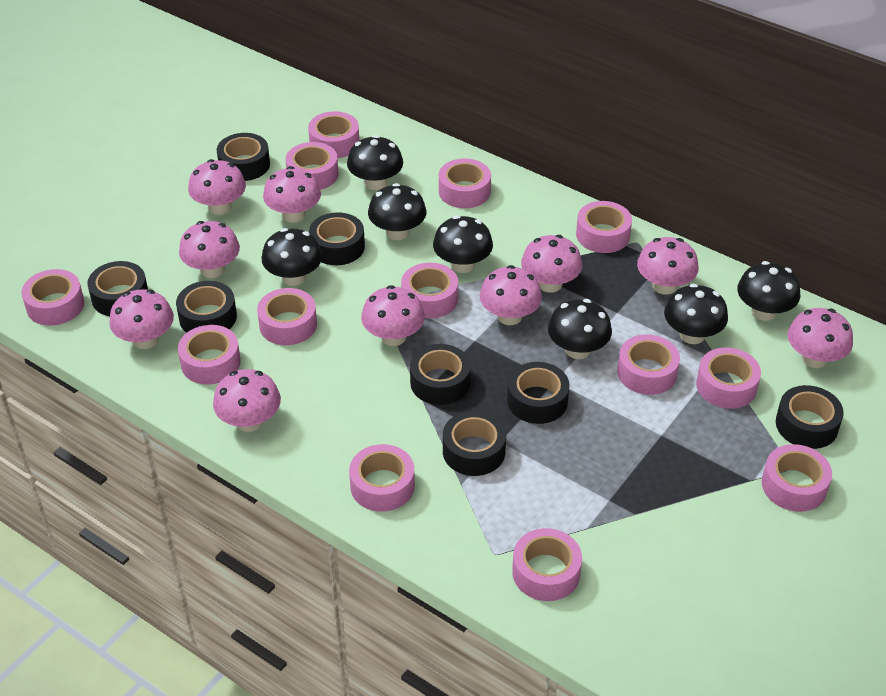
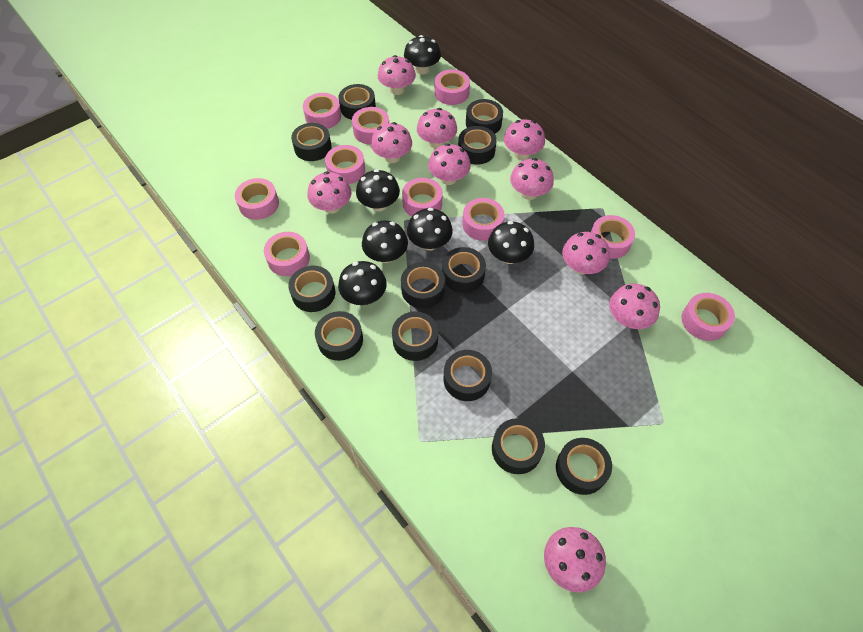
black mushroom: 7 -> 6
black tape: 8 -> 12
pink tape: 13 -> 10

